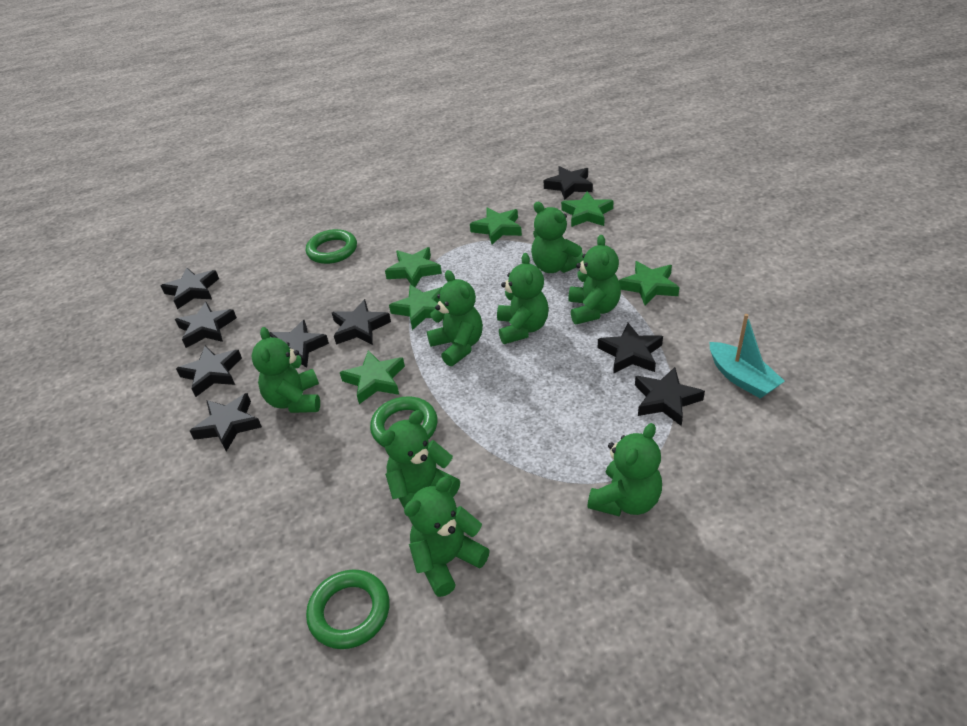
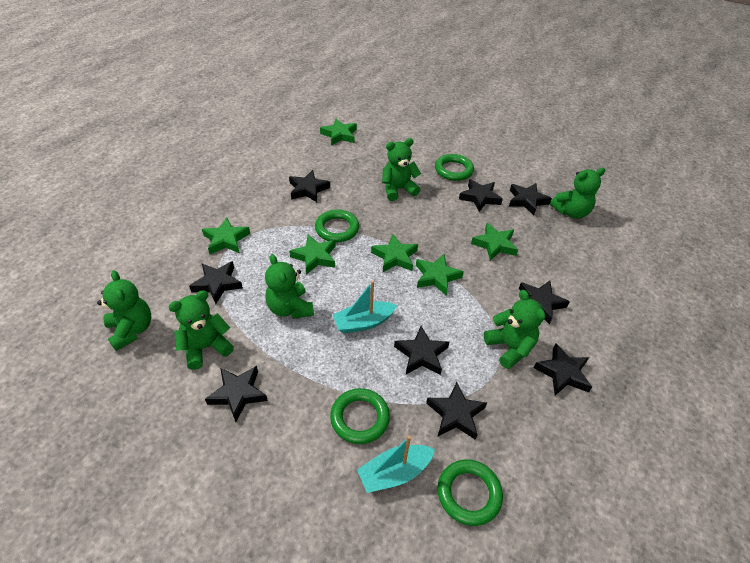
green ring: 3 -> 4
green teddy bear: 8 -> 6
turquoise boat: 1 -> 2

